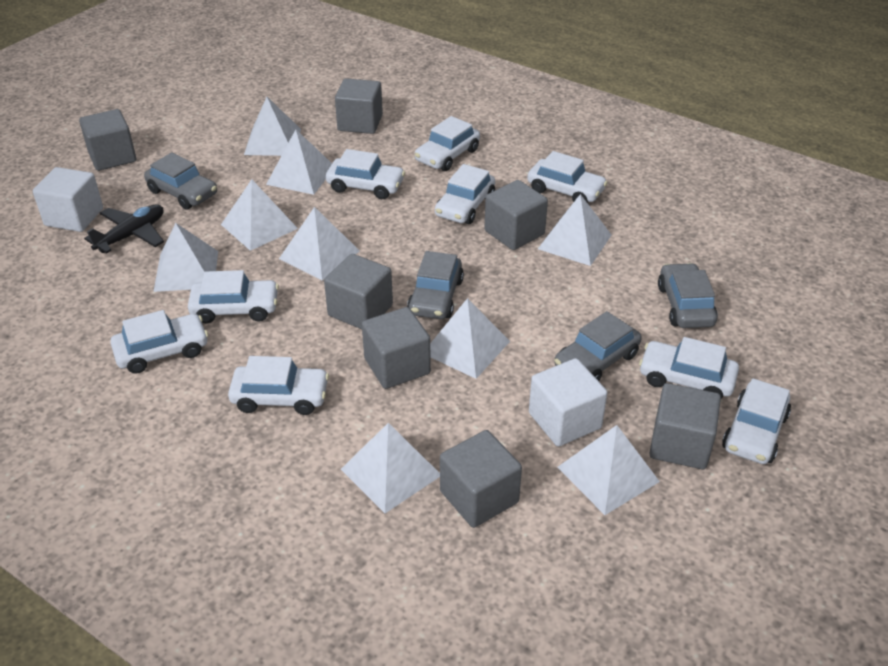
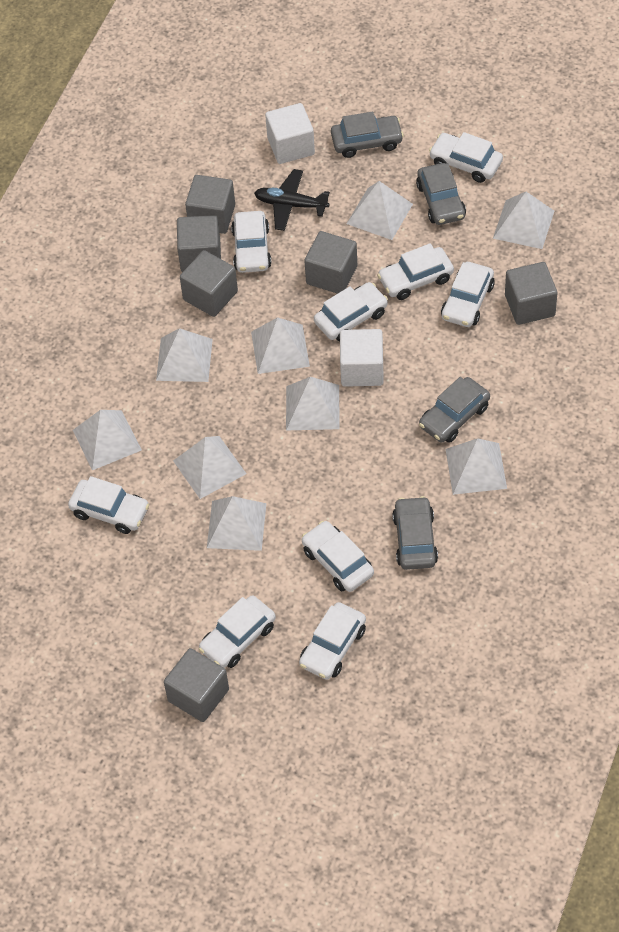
grey cube: 7 -> 6

